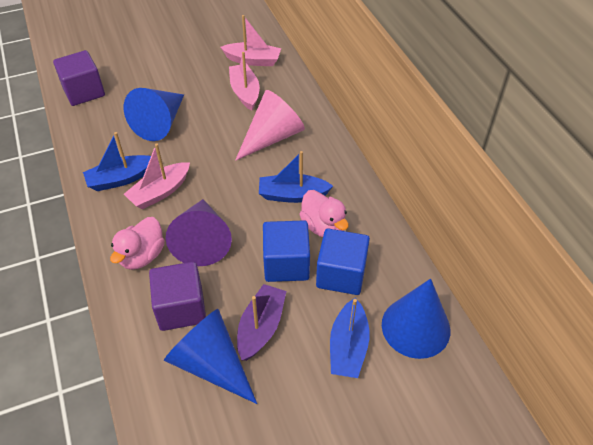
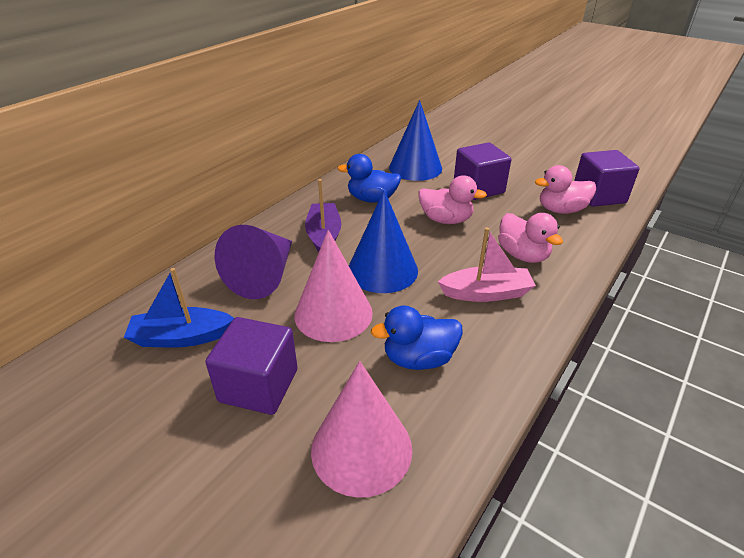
blue boat: 3 -> 1
blue cone: 3 -> 2
blue cube: 2 -> 0
blue duck: 0 -> 2
pink boat: 3 -> 1
pink cone: 1 -> 2
pink duck: 2 -> 3
purple cube: 2 -> 3

